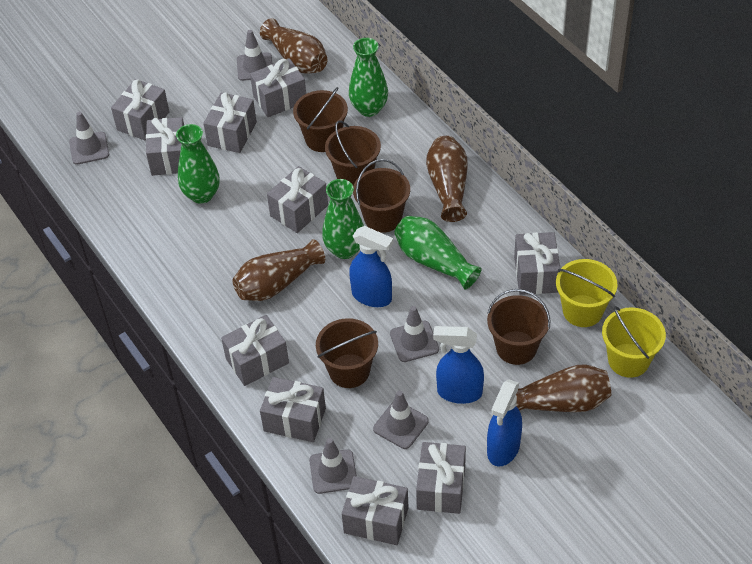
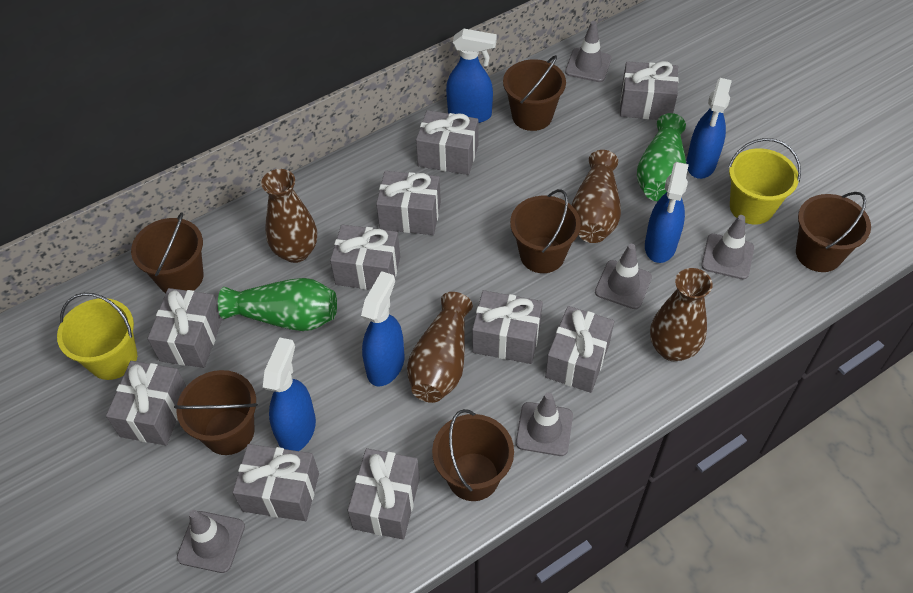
blue spray bottle: 3 -> 5
brown bucket: 5 -> 6
green vase: 4 -> 2

